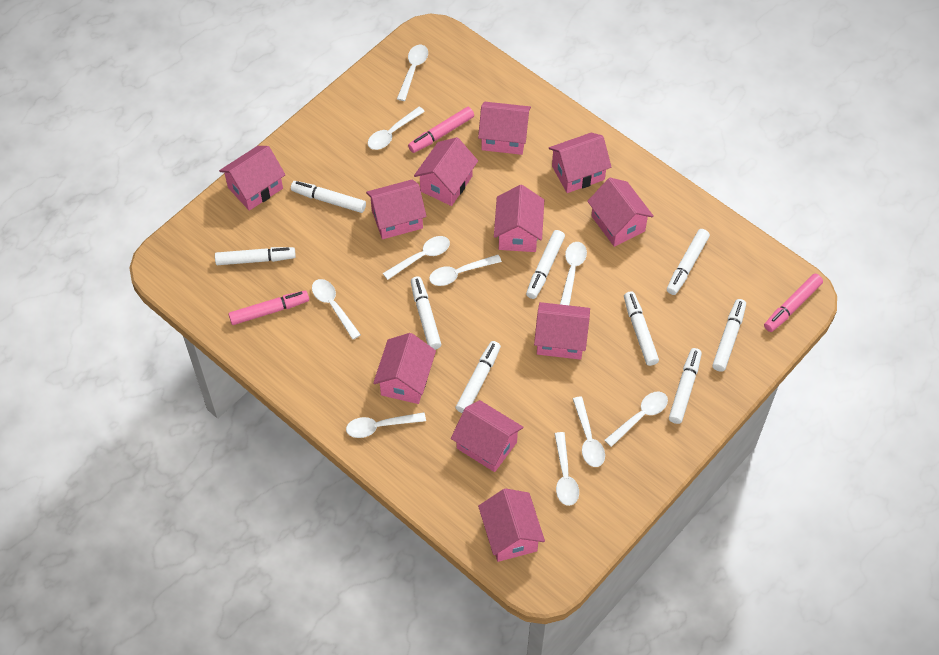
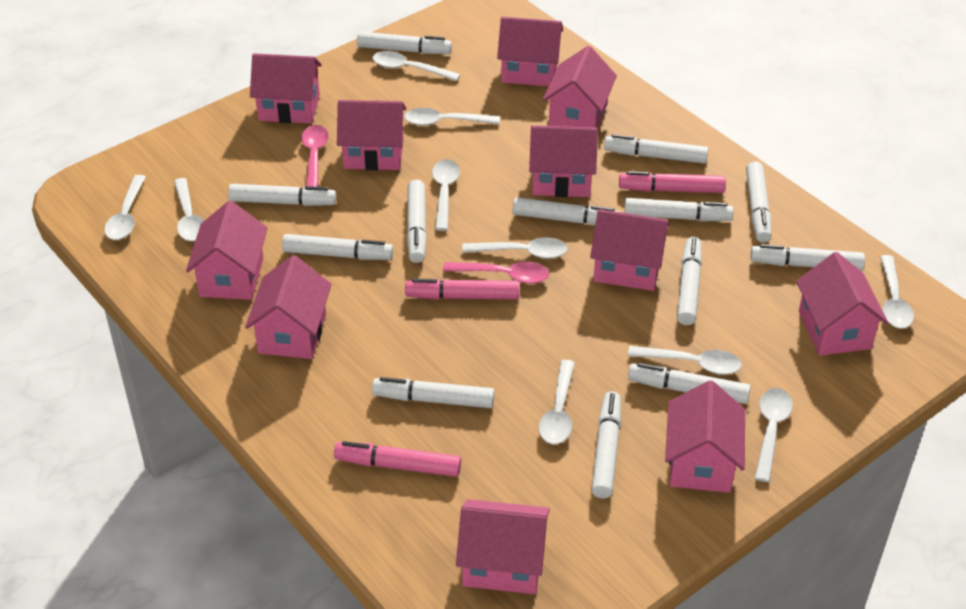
pink spoon: 0 -> 2
white marker: 9 -> 13

